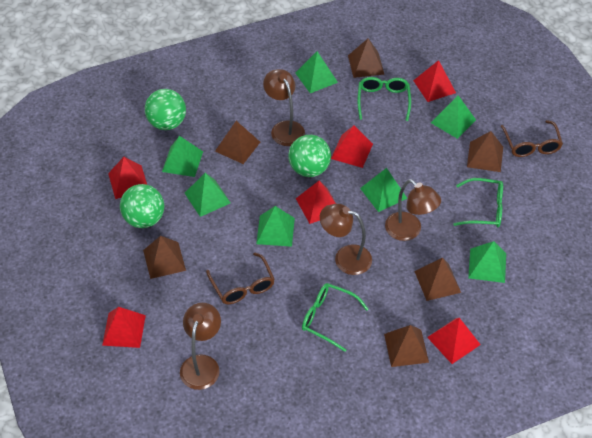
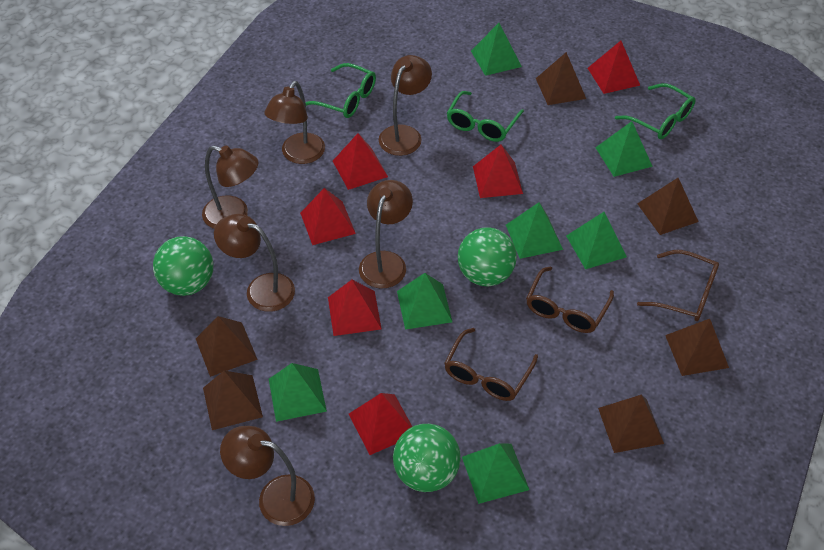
brown glasses: 2 -> 3
brown lamp: 4 -> 6

